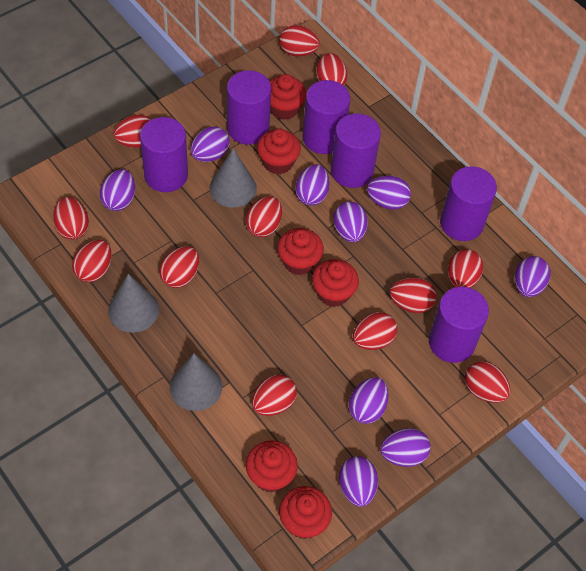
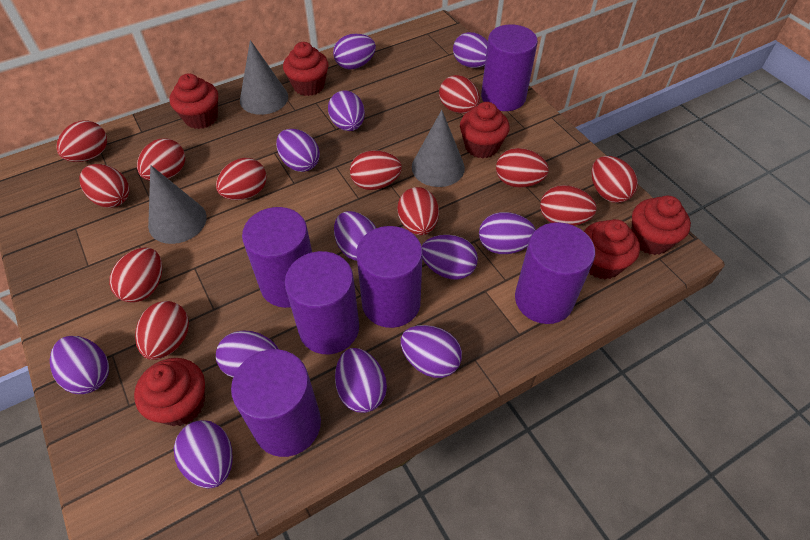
purple egg: 9 -> 12

